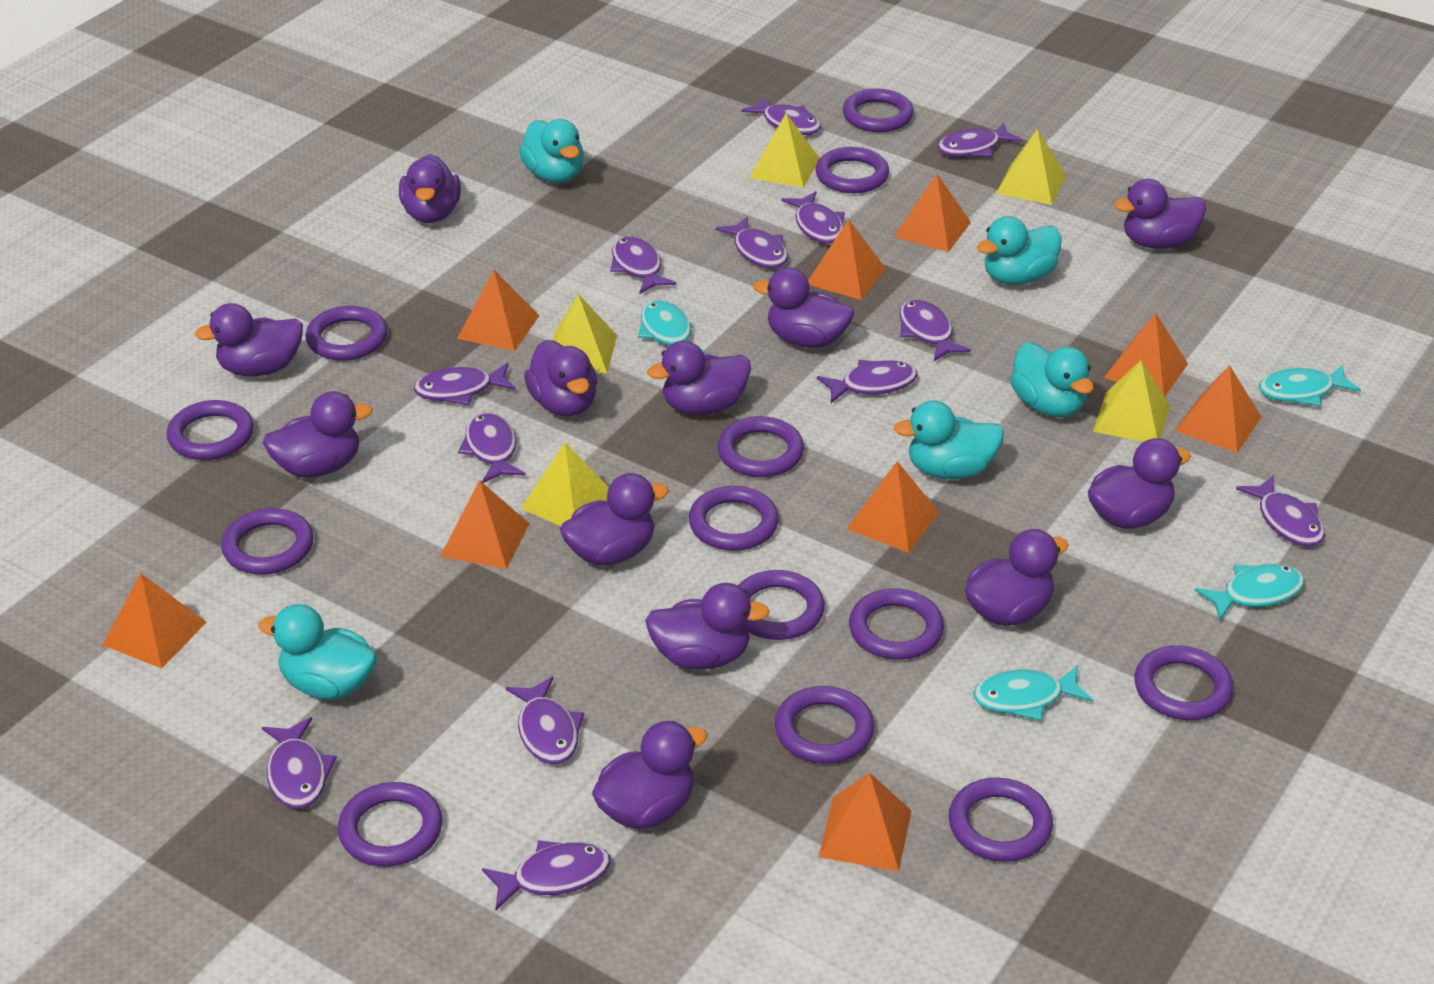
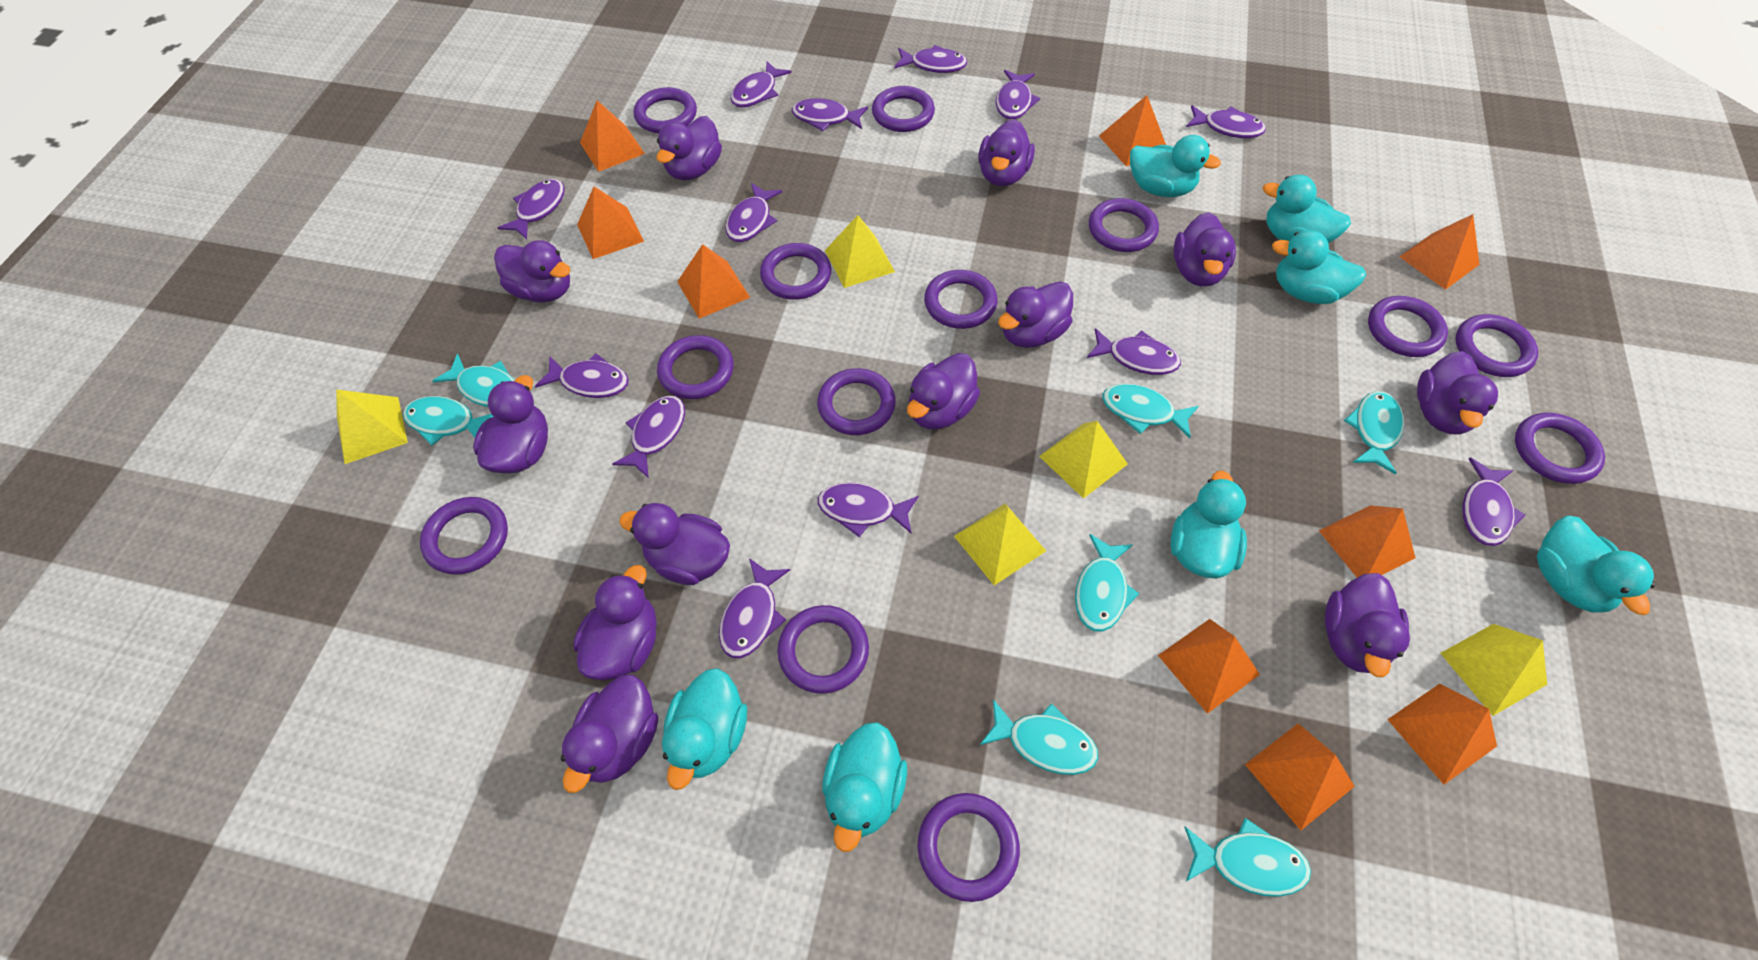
turquoise duck: 5 -> 7
turquoise fish: 4 -> 7

